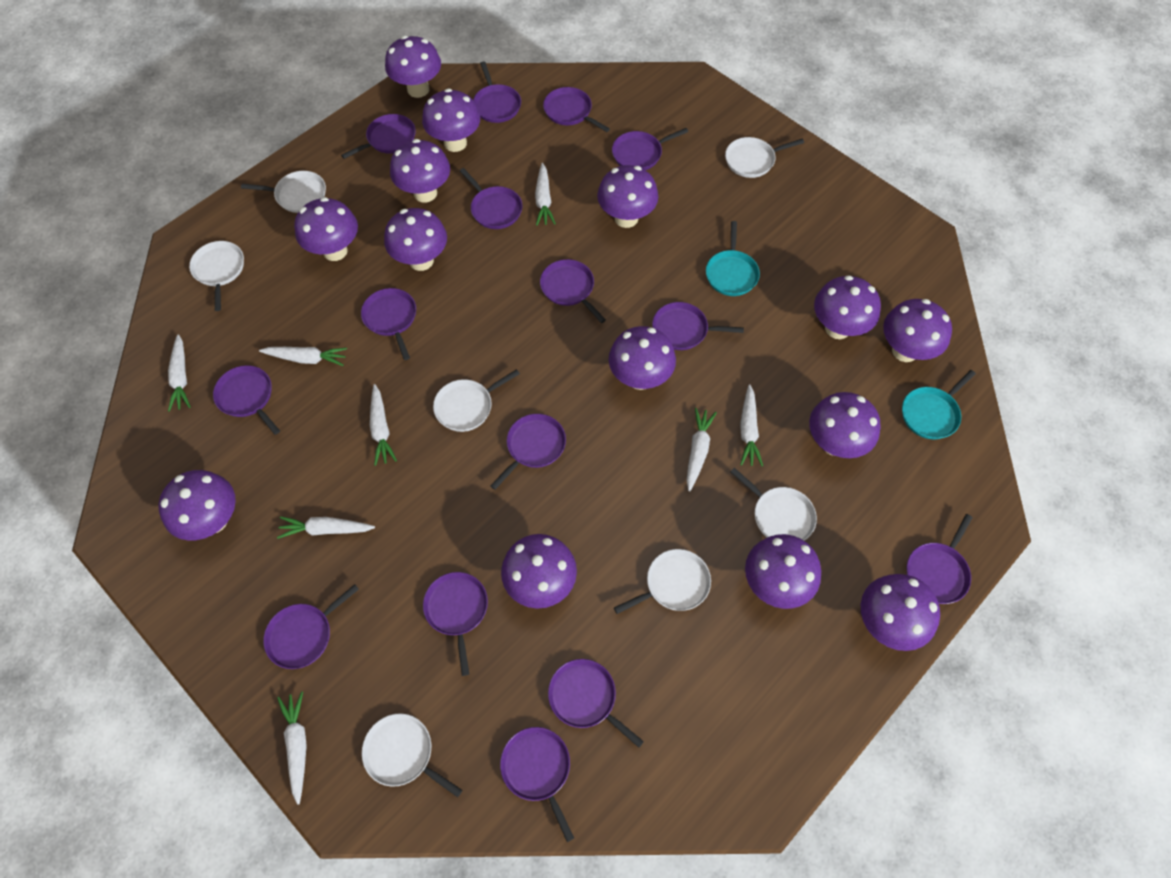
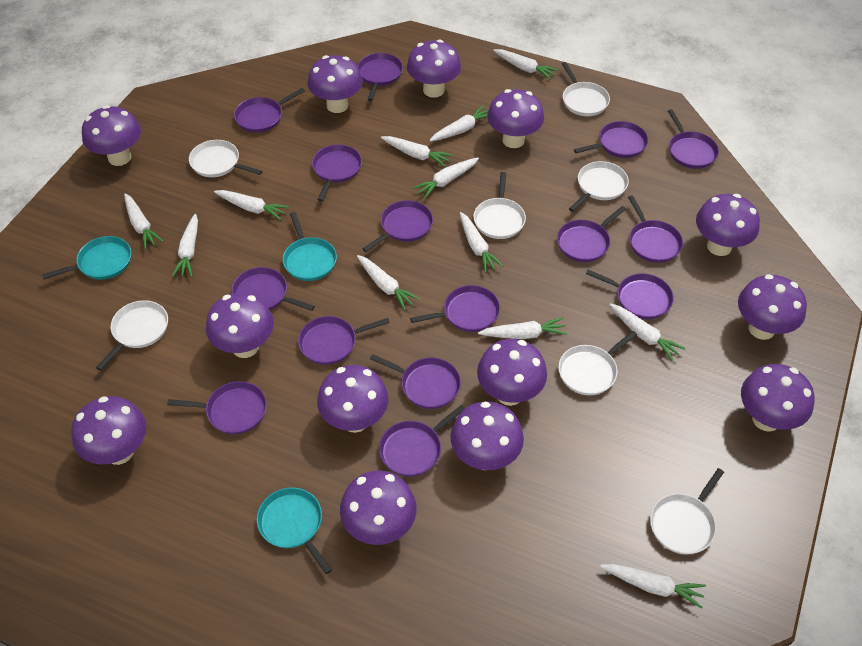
purple mushroom: 14 -> 13
turquoise pan: 2 -> 3
white carrot: 8 -> 12

